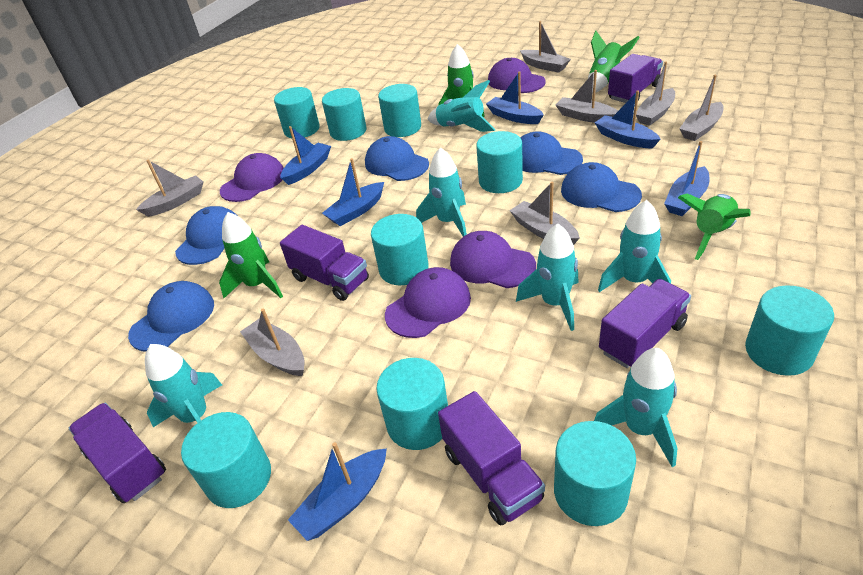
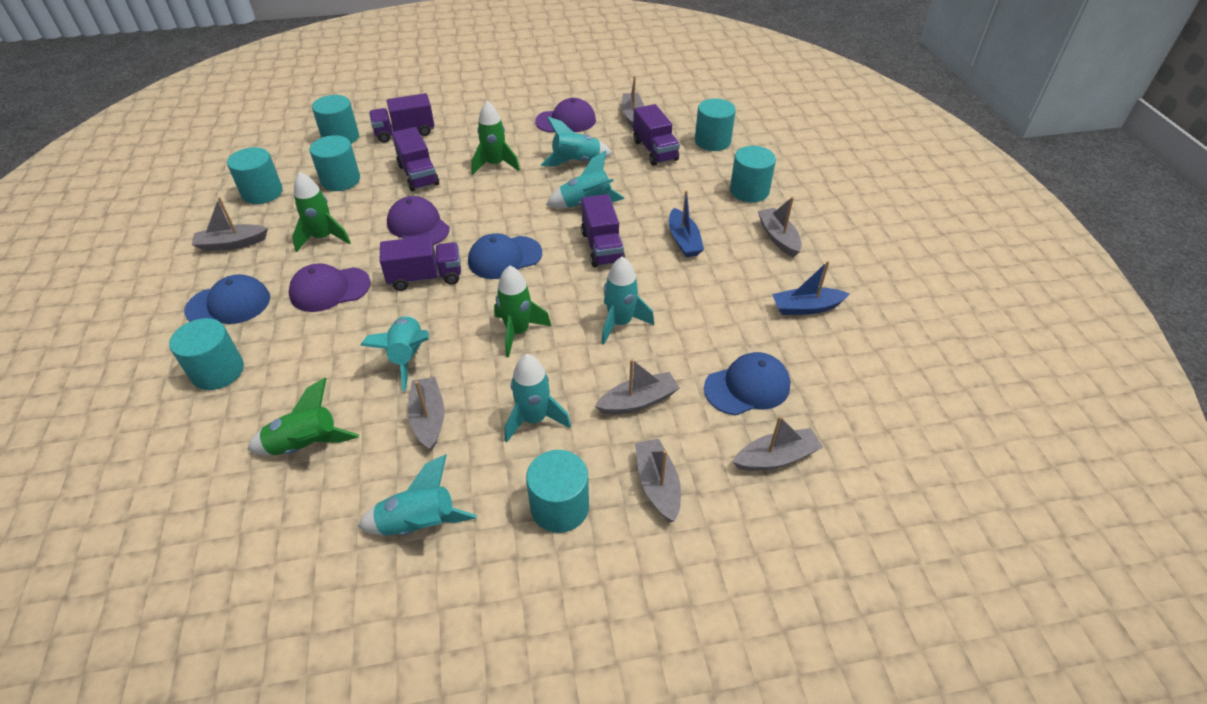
blue boat: 6 -> 2
blue cap: 5 -> 3
purple cap: 4 -> 3
turquoise cylinder: 9 -> 7

